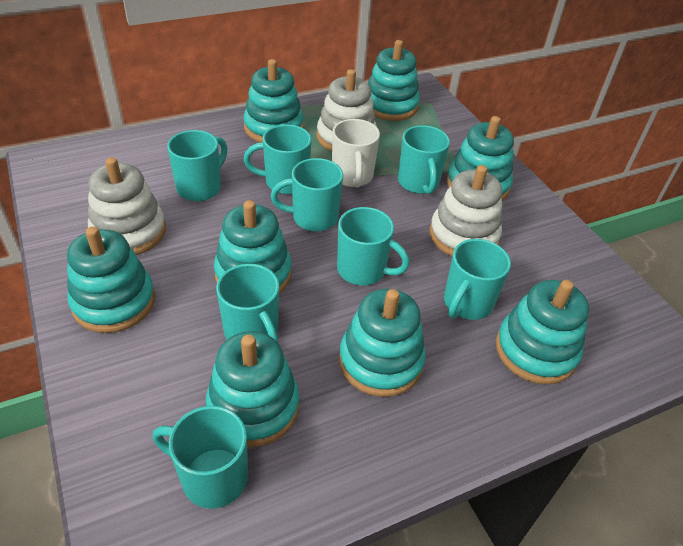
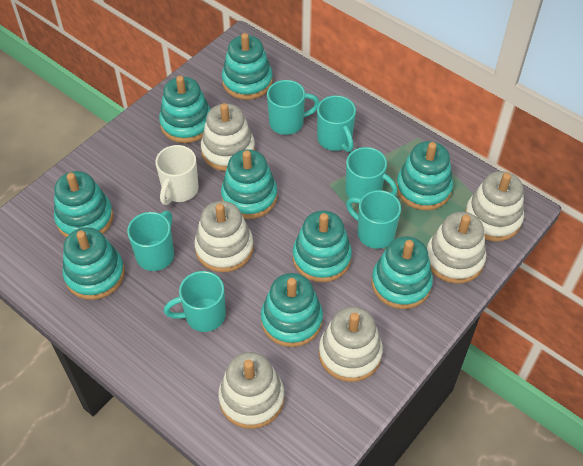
turquoise mug: 8 -> 6
turquoise stacking toy: 8 -> 9
white stacking toy: 3 -> 6

